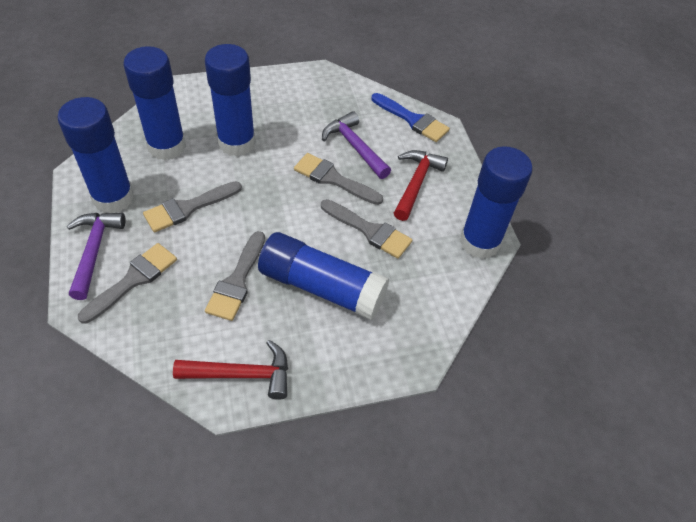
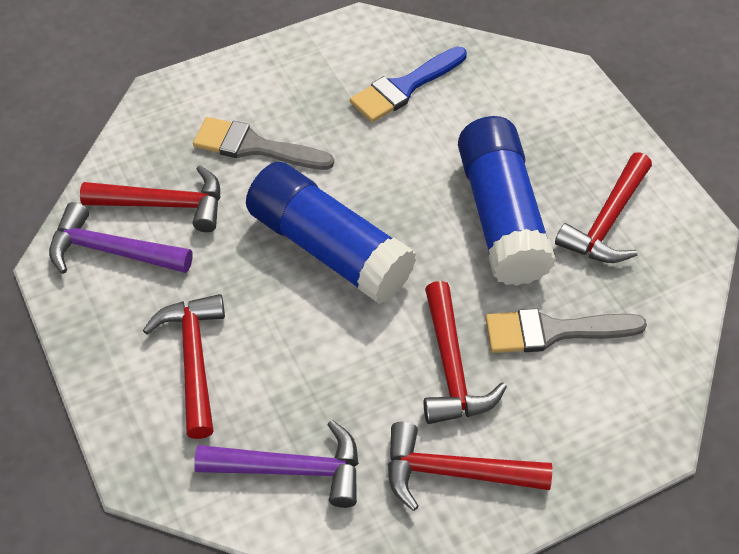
blue glue stick: 5 -> 2
grey brush: 5 -> 2
red hammer: 2 -> 5

